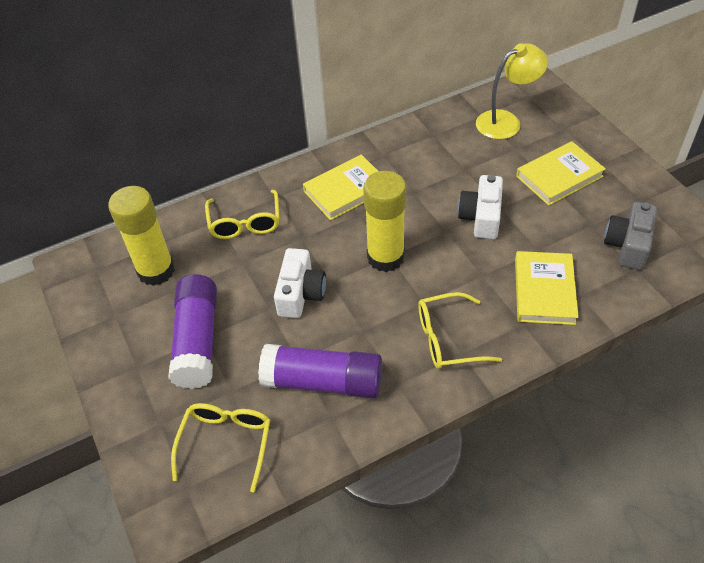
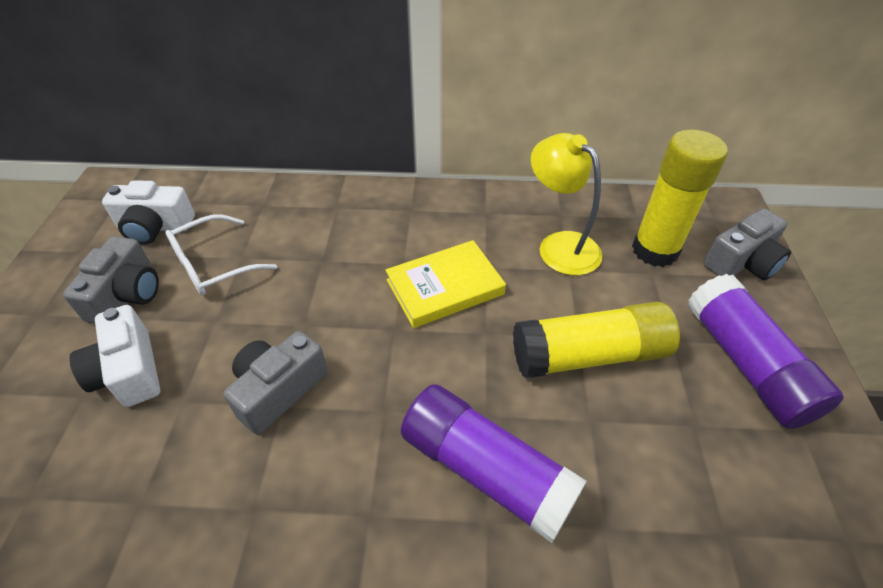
grey camera: 1 -> 3
white glasses: 0 -> 1
yellow book: 3 -> 1
yellow glasses: 3 -> 0

